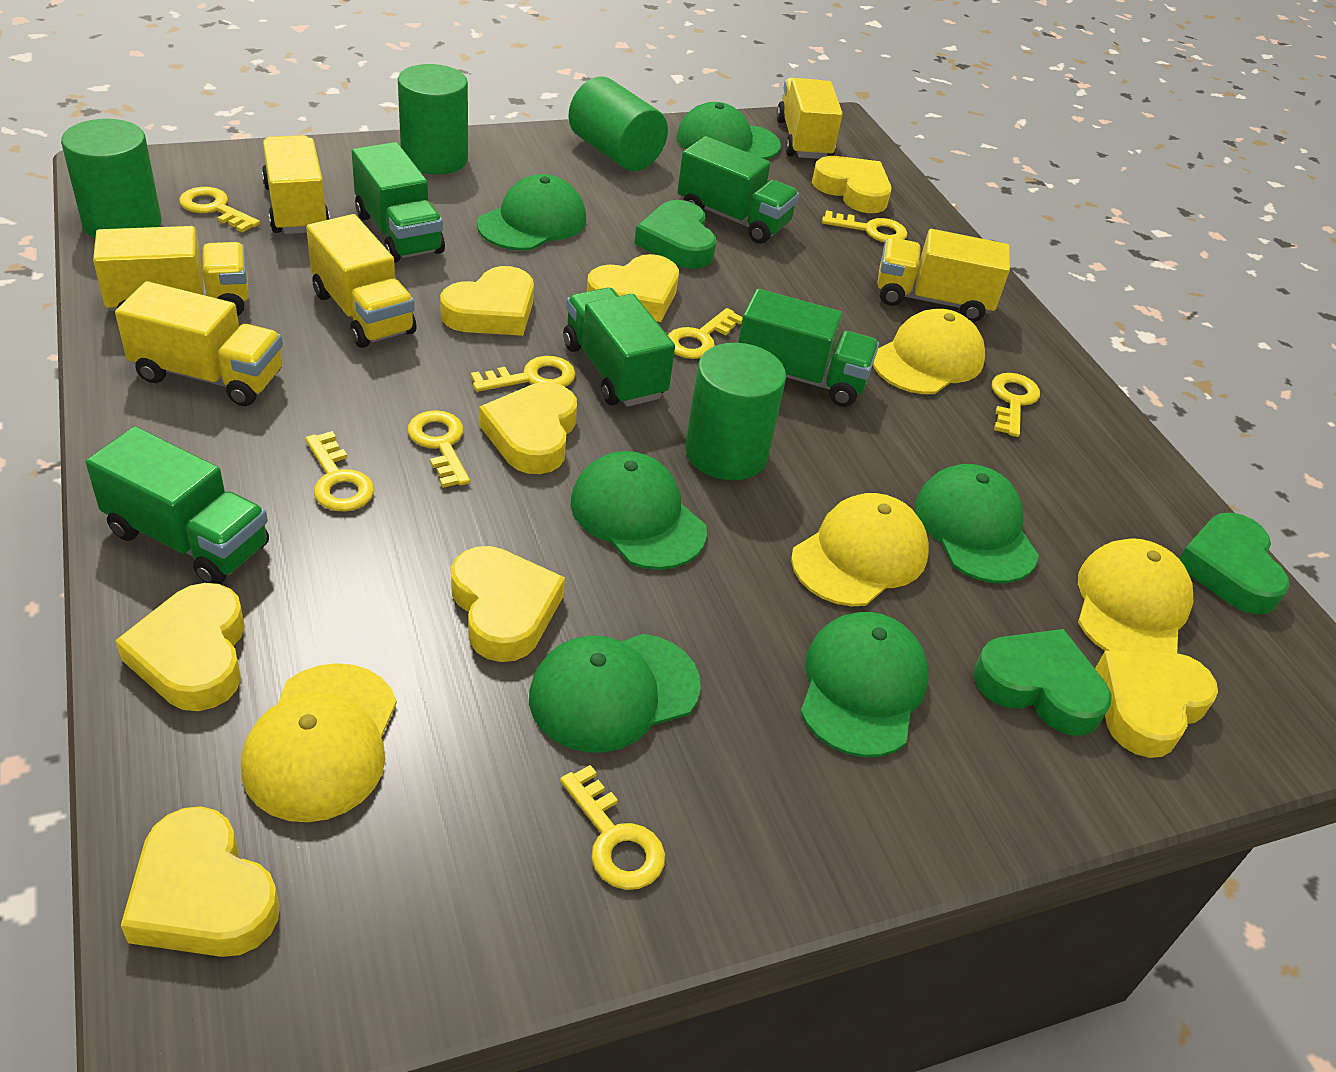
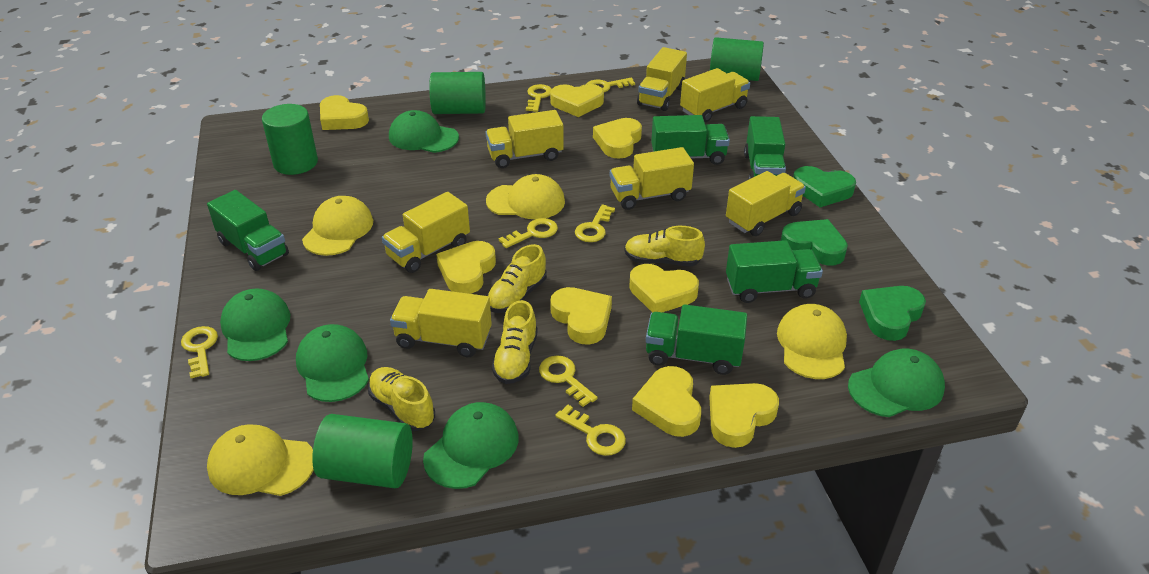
green cap: 6 -> 5
yellow key: 8 -> 7
yellow shoe: 0 -> 4
yellow truck: 6 -> 7

